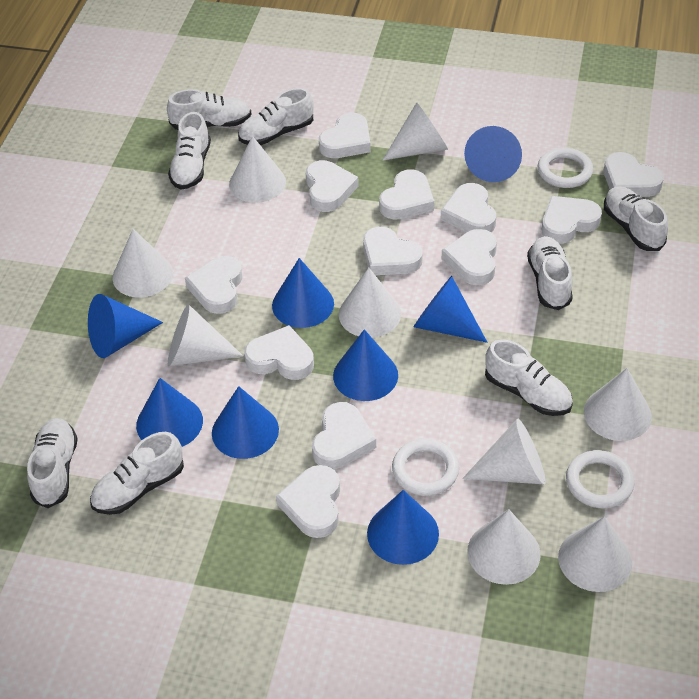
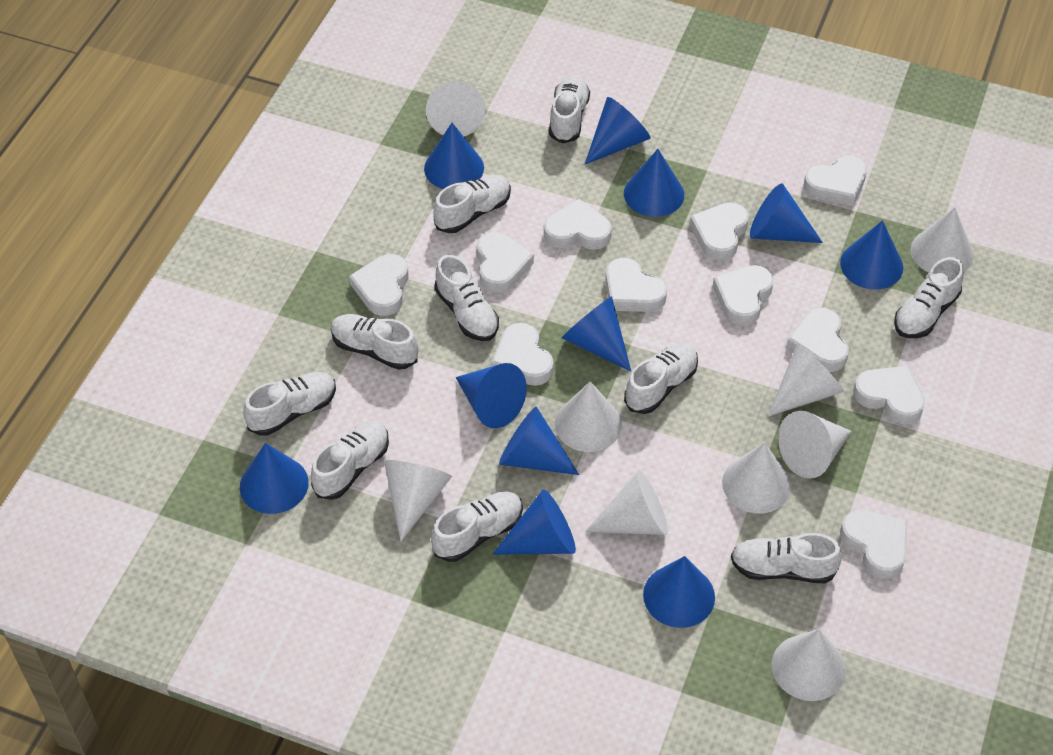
blue cone: 8 -> 11
white heart: 12 -> 11
white ring: 3 -> 0
white shoe: 8 -> 10

